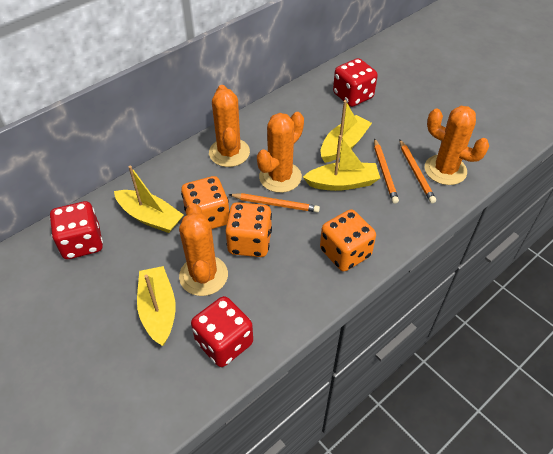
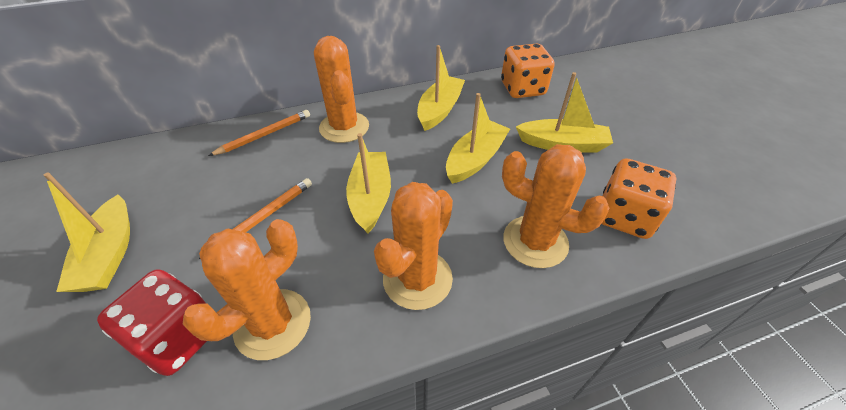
orange dice: 3 -> 2
orange pencil: 3 -> 2
red dice: 3 -> 1
yellow boat: 4 -> 5

